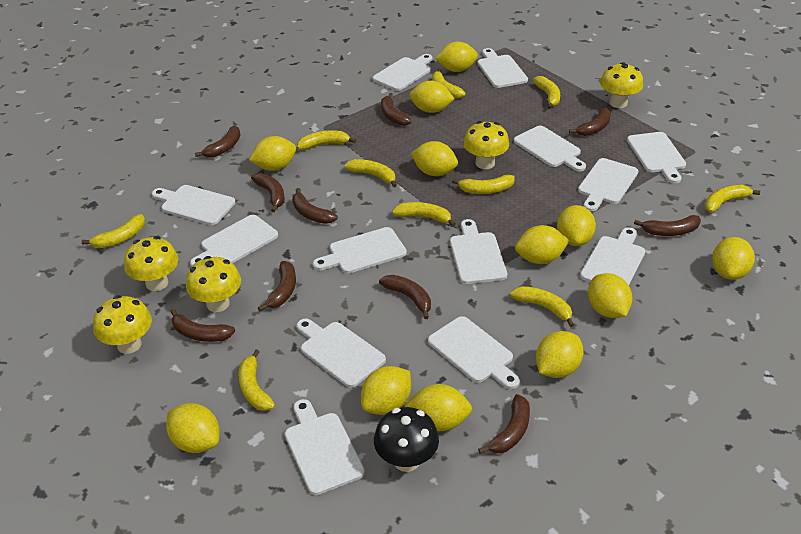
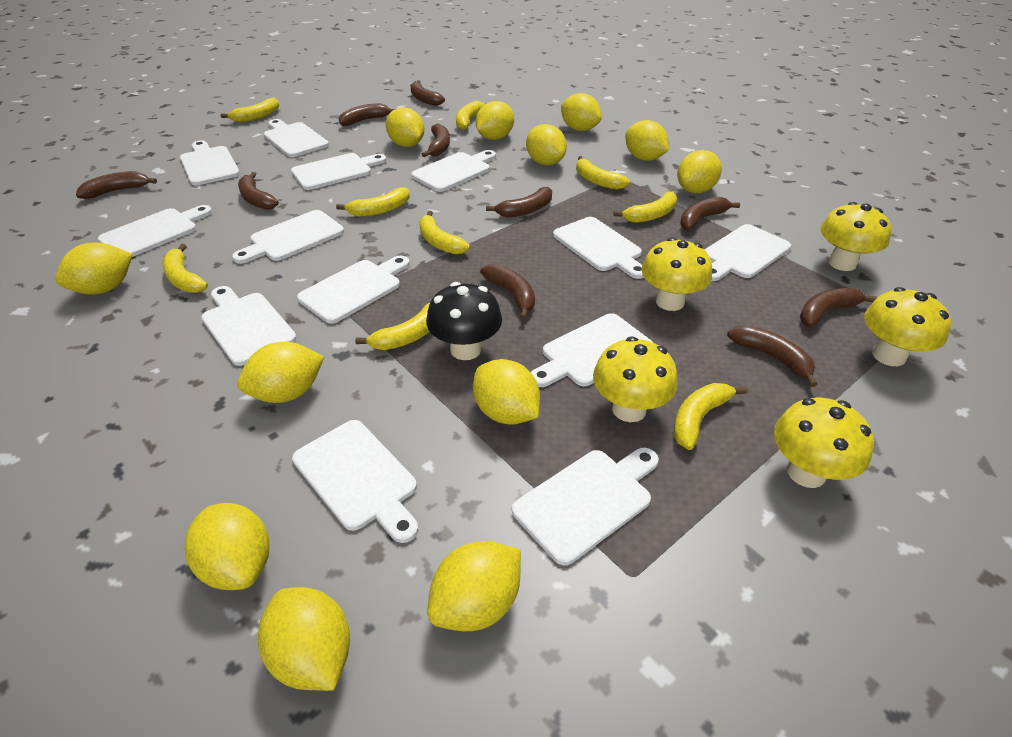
yellow banana: 10 -> 9

